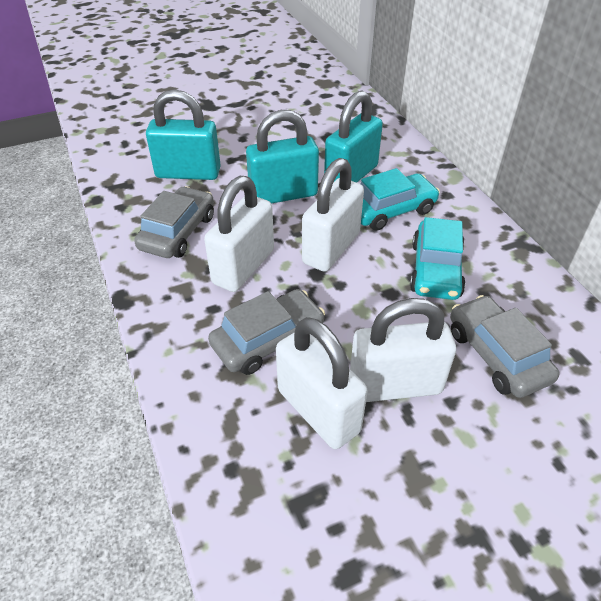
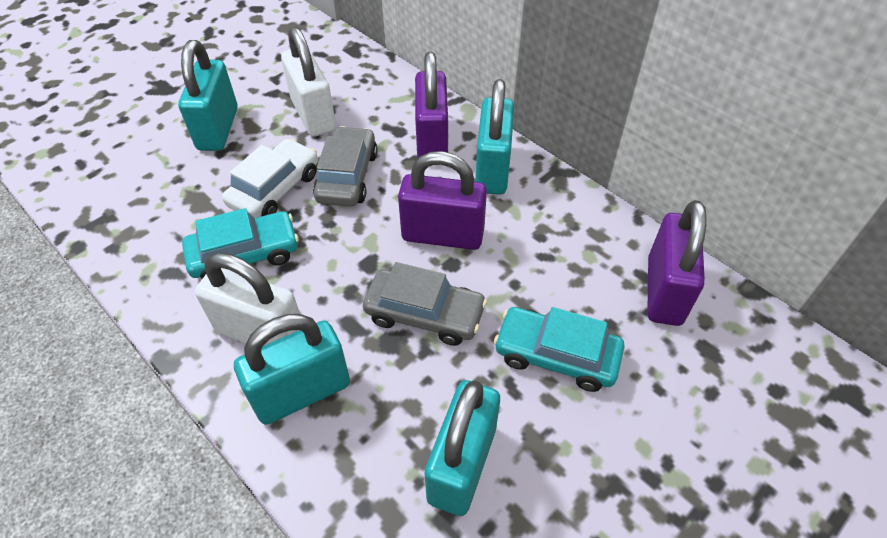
grey car: 3 -> 2
purple padlock: 0 -> 3
turquoise padlock: 3 -> 4
white car: 0 -> 1
white padlock: 4 -> 2

